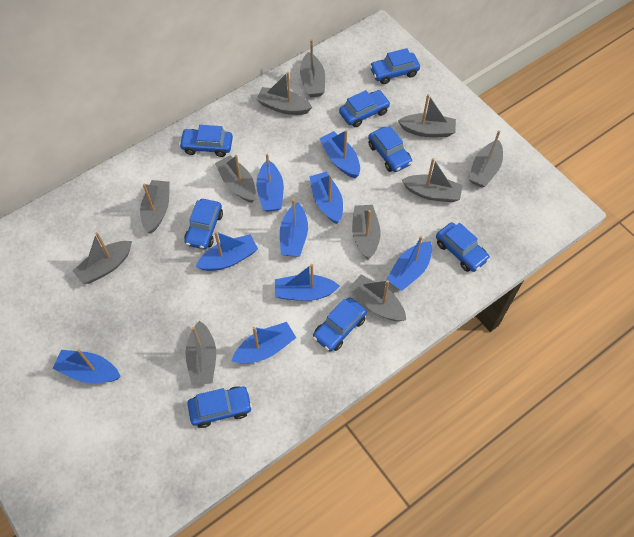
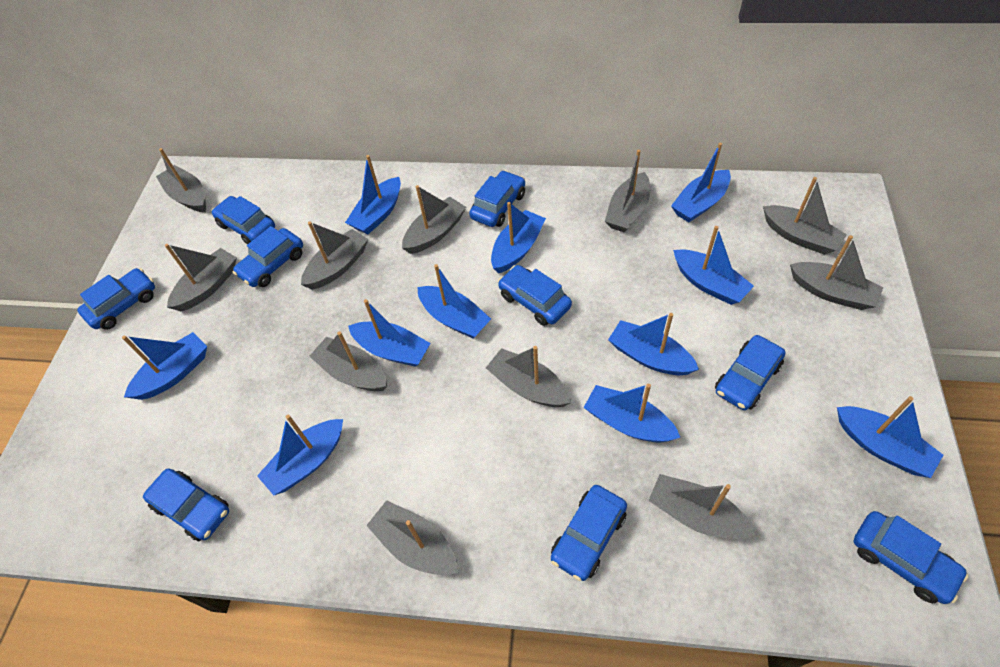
blue boat: 9 -> 11
blue car: 8 -> 9

